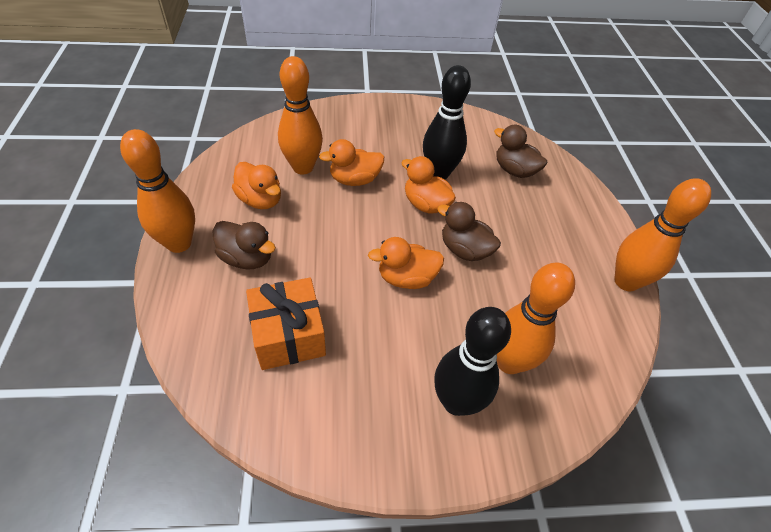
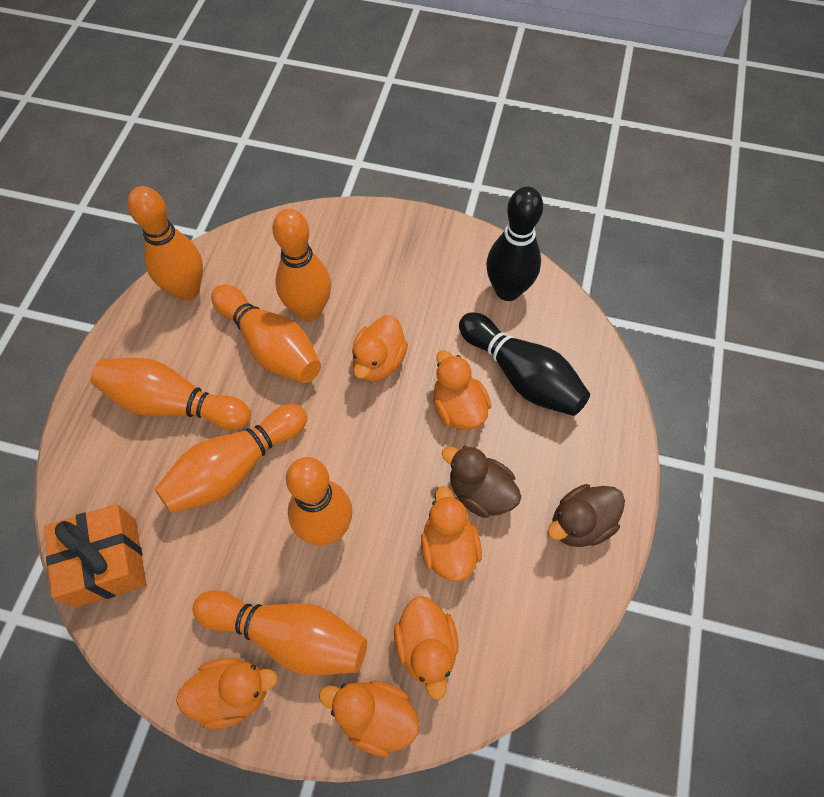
brown duck: 3 -> 2
orange bowling pin: 4 -> 7
orange duck: 4 -> 6

